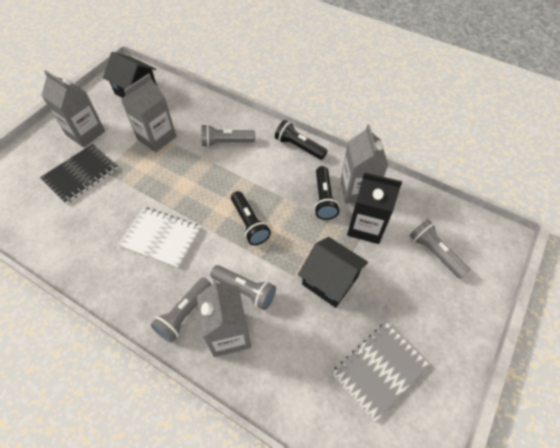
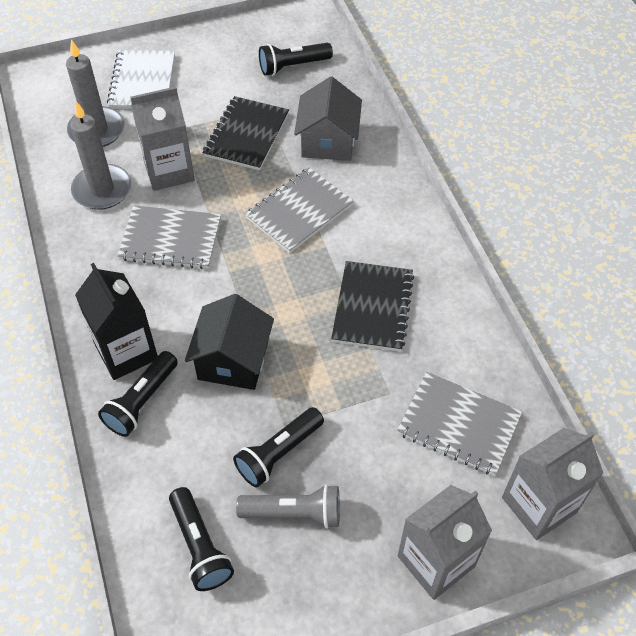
black flashlight: 3 -> 4
black house: 2 -> 1
black notebook: 1 -> 2
grey candle: 0 -> 2
grey carton: 4 -> 3
grey flashlight: 4 -> 1
grey house: 0 -> 1
grey notebook: 1 -> 3

